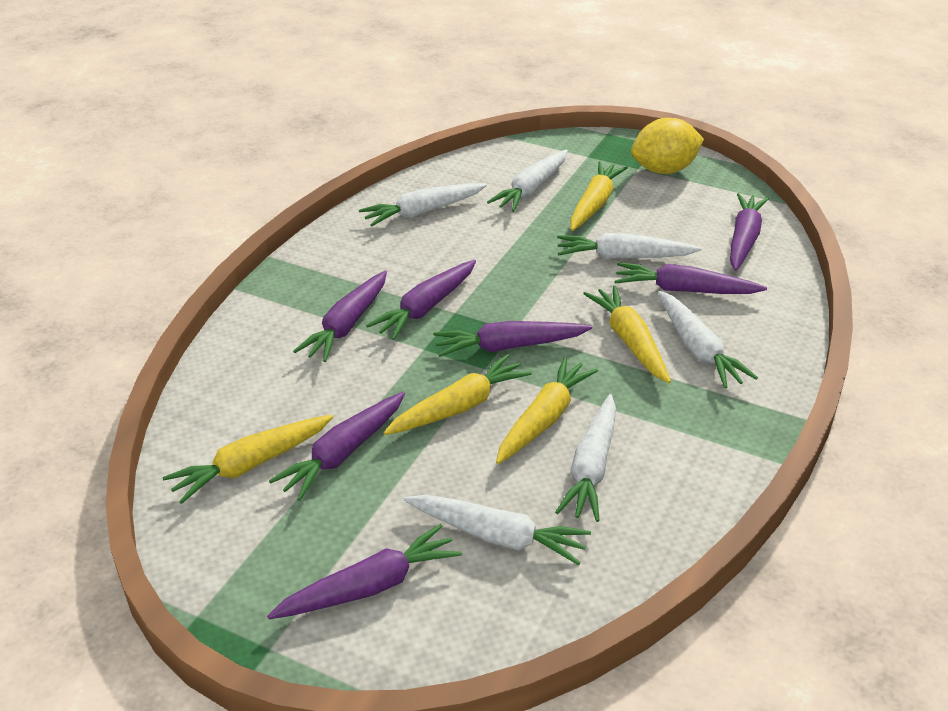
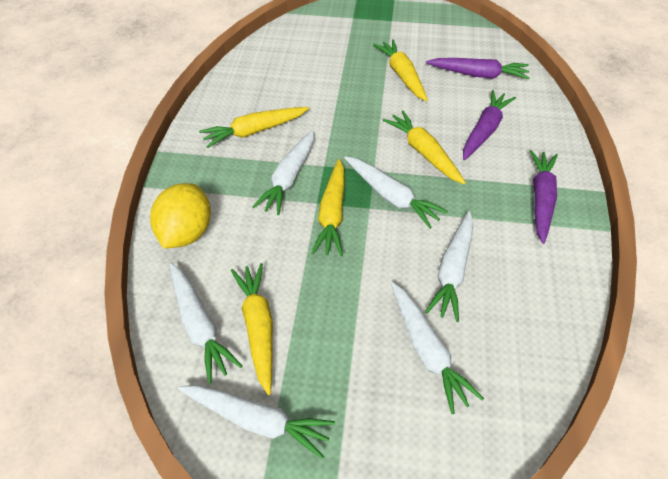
purple carrot: 7 -> 3

